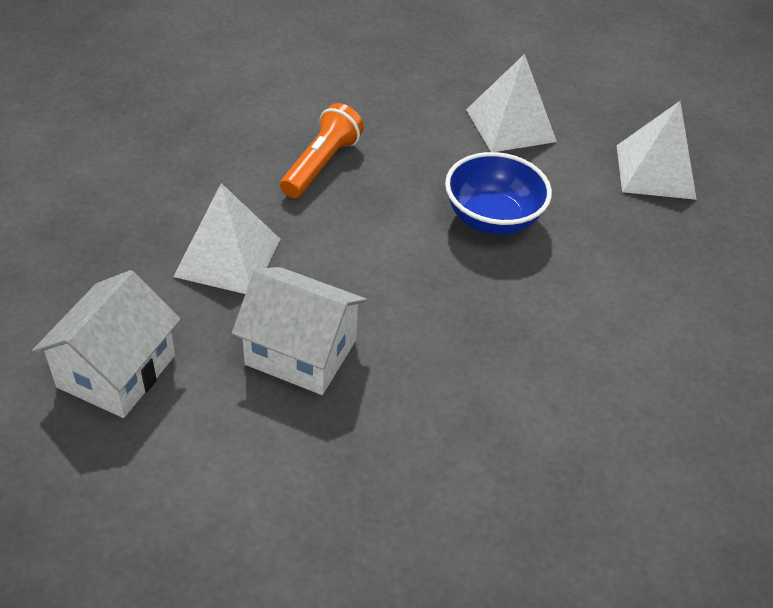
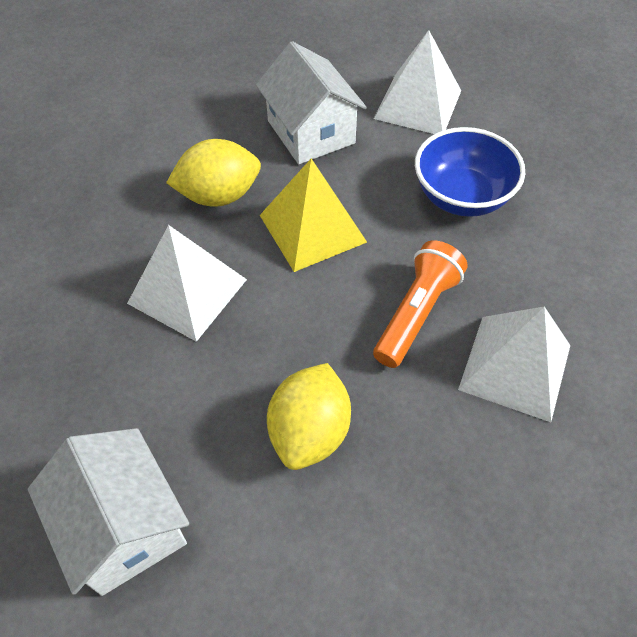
yellow lemon: 0 -> 2
yellow pyramid: 0 -> 1

